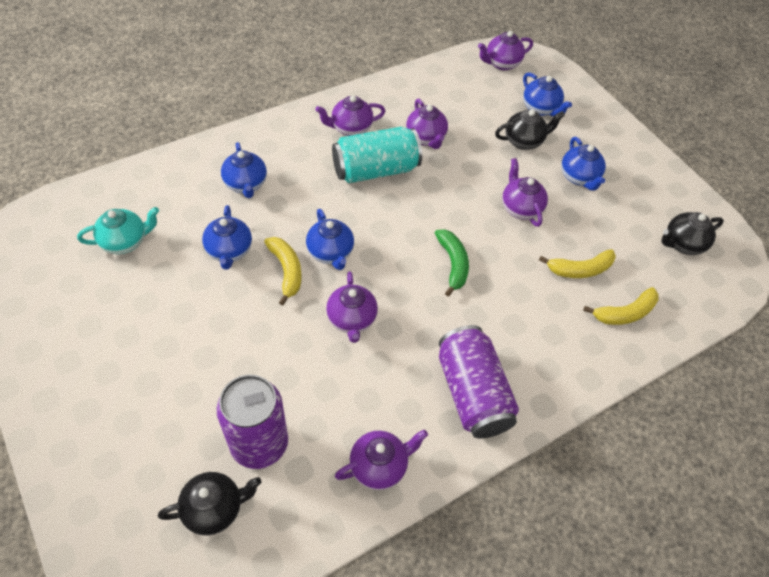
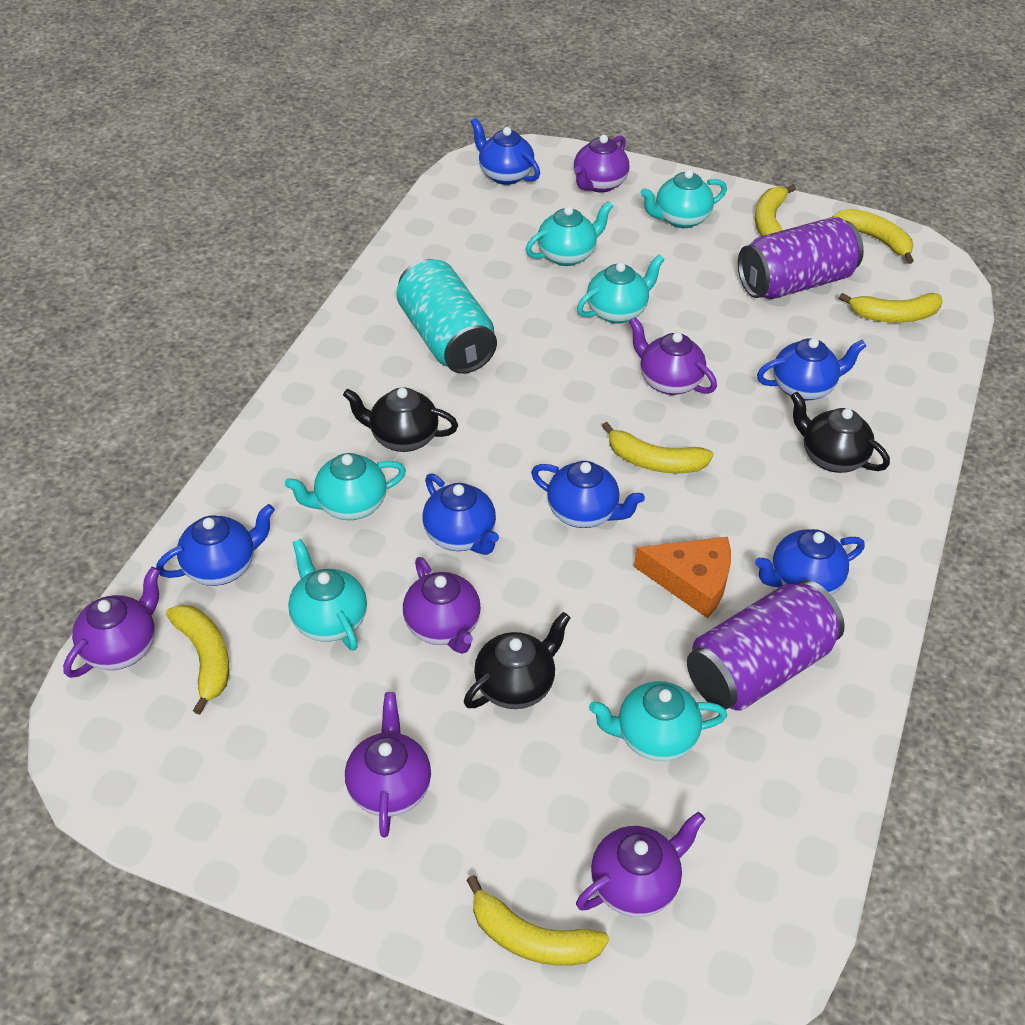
blue teapot: 5 -> 6
green banana: 1 -> 0
orange cheese: 0 -> 1
turquoise teapot: 1 -> 6
yellow banana: 3 -> 6

